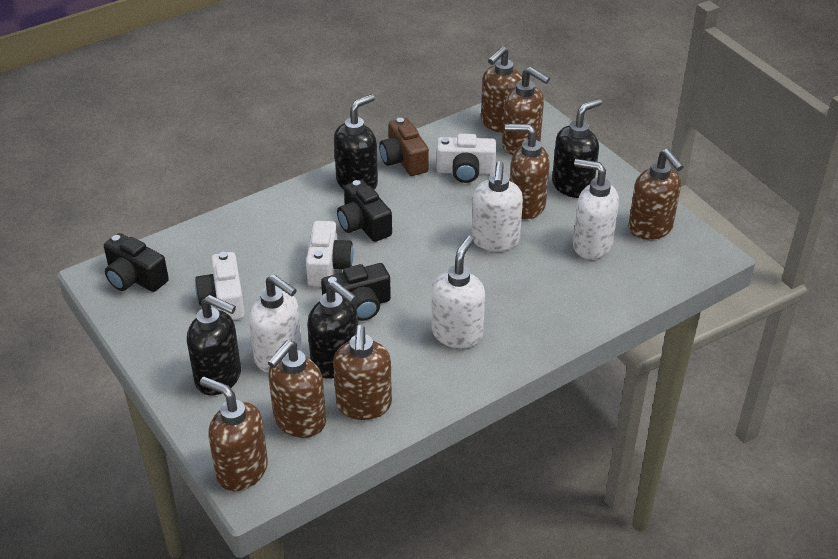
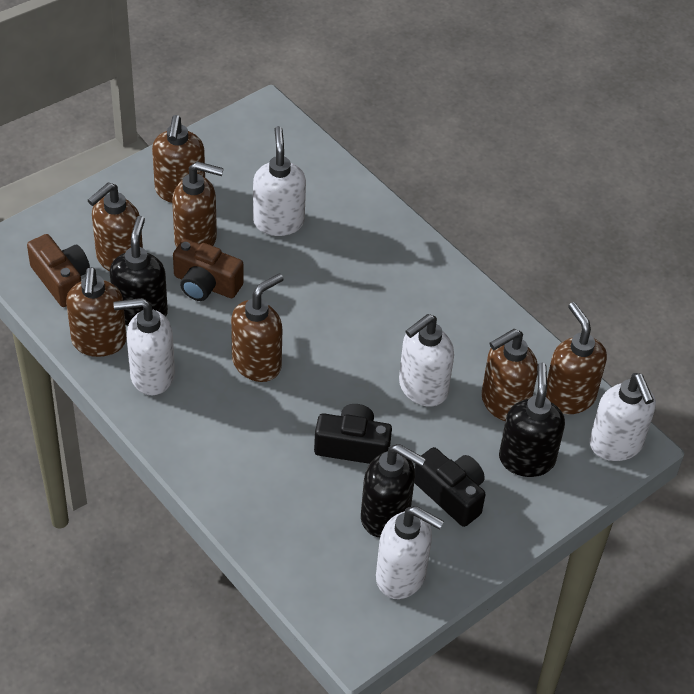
black camera: 3 -> 2
black soap dispenser: 4 -> 3
brown camera: 1 -> 2
white camera: 3 -> 0
white soap dispenser: 4 -> 5

